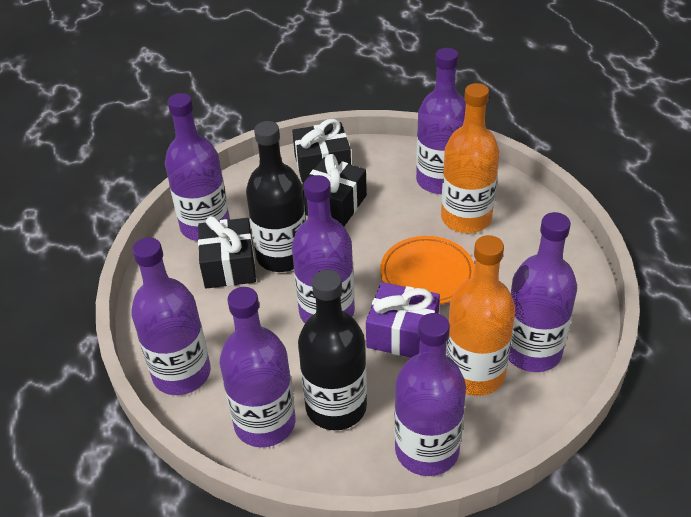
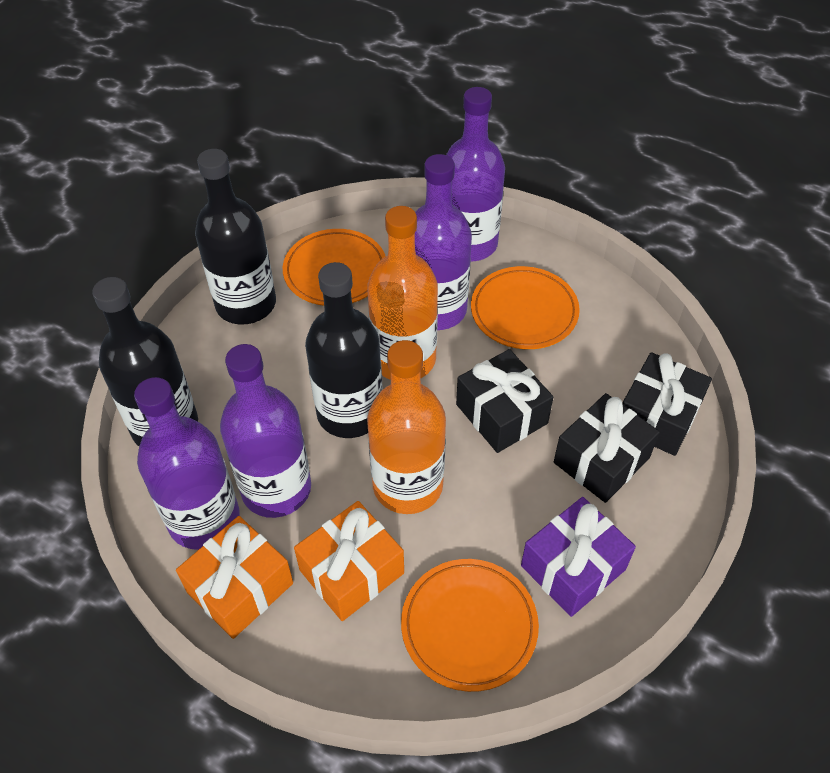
black bottle: 2 -> 3
orange gift: 0 -> 2
orange plate: 1 -> 3
purple bottle: 7 -> 4

